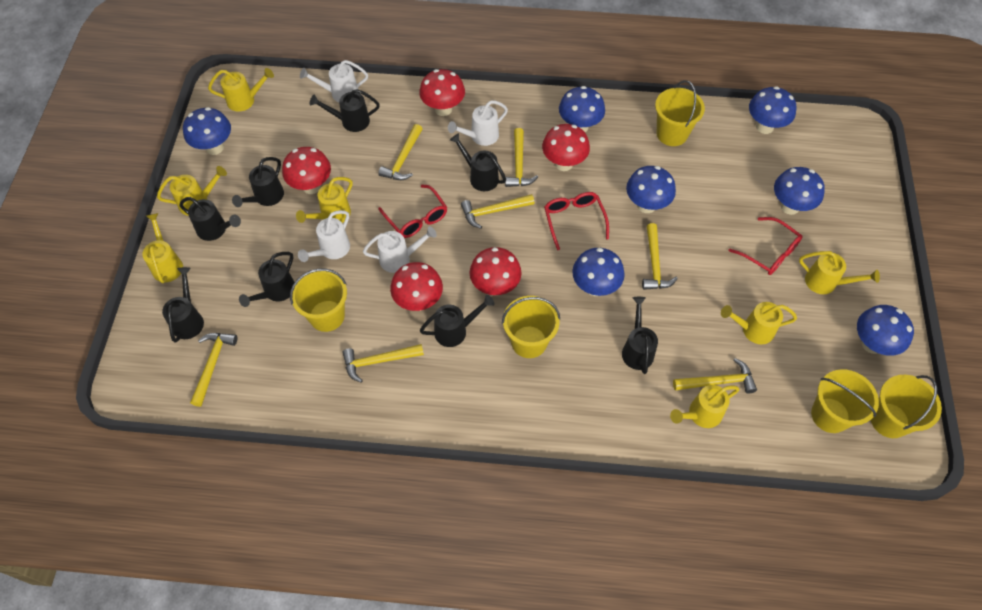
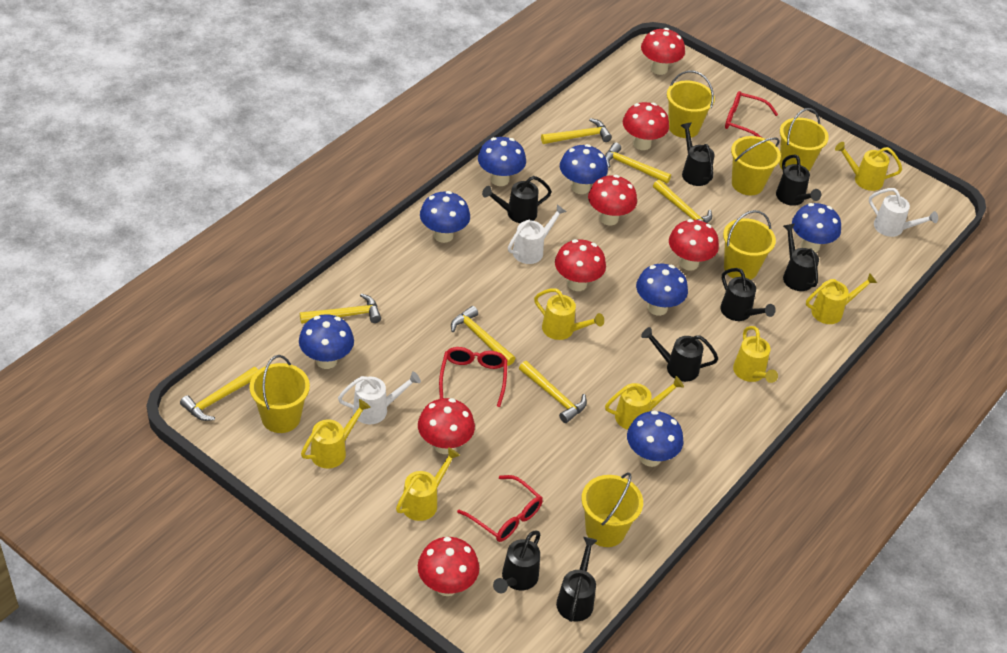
red mushroom: 5 -> 7
white watering can: 4 -> 3
yellow bucket: 5 -> 6

